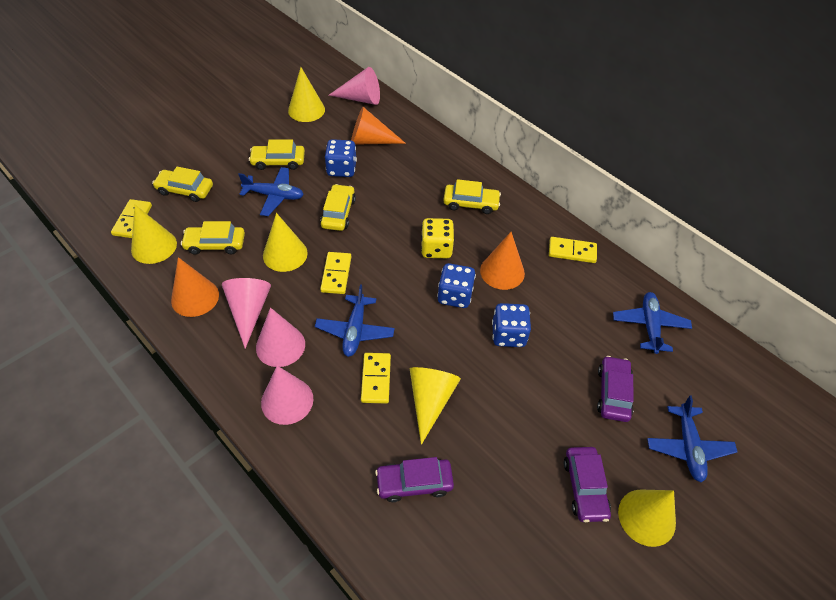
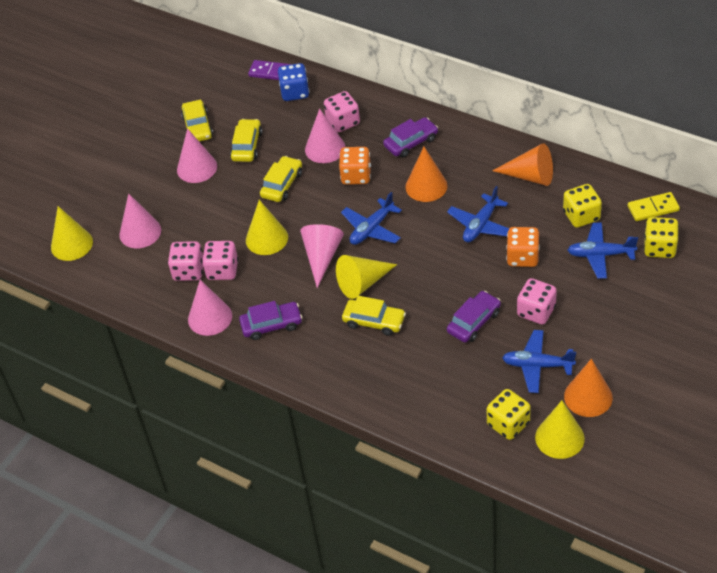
blue dice: 3 -> 1
orange dice: 0 -> 2
pink cone: 4 -> 5
pink dice: 0 -> 4
purple domino: 0 -> 1
yellow car: 5 -> 4
yellow cone: 5 -> 4
yellow dice: 1 -> 3
yellow domino: 4 -> 1

